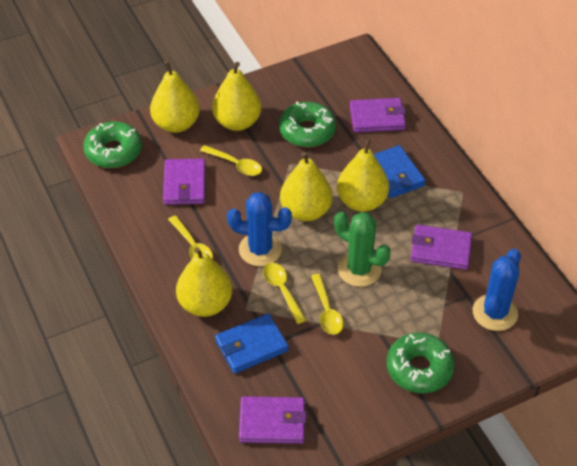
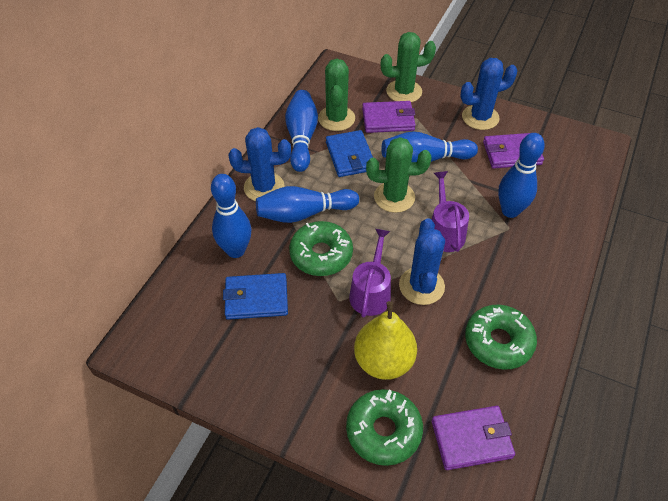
blue bowling pin: 0 -> 5
blue cactus: 2 -> 3
green cactus: 1 -> 3
purple wallet: 4 -> 3
purple watering can: 0 -> 2
yellow pear: 5 -> 1
yellow spoon: 4 -> 0

